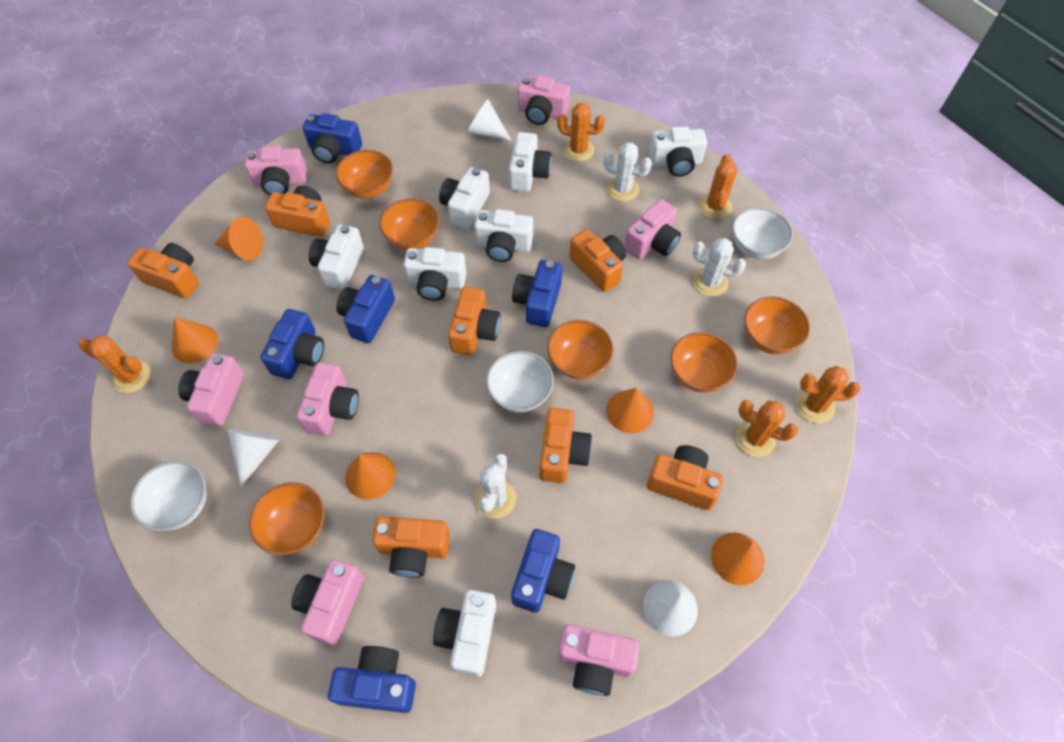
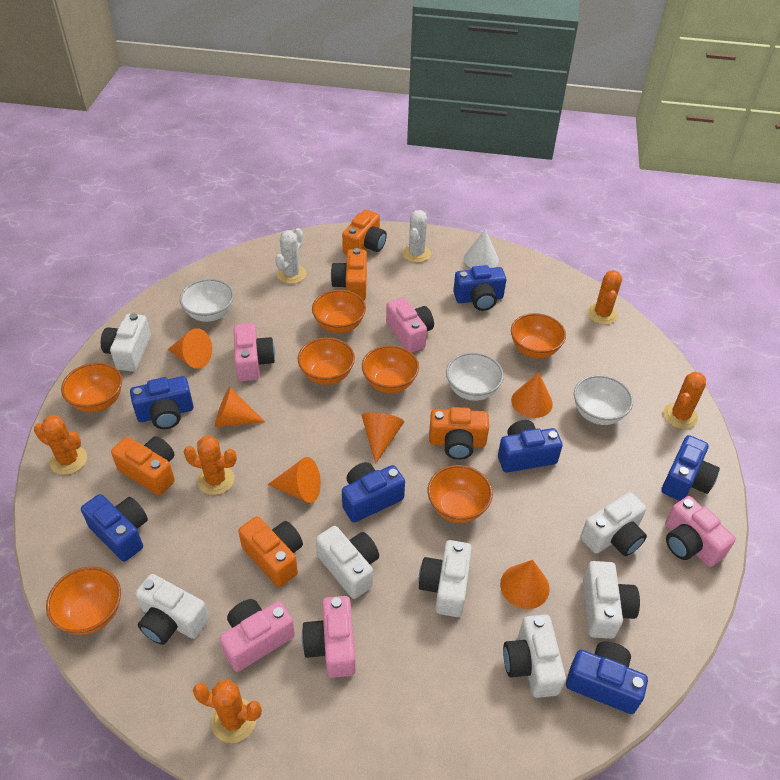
blue camera: 6 -> 7
orange bowl: 6 -> 7
orange camera: 7 -> 5
orange cone: 5 -> 6
pink camera: 7 -> 5
white cactus: 3 -> 2
white cone: 3 -> 1

